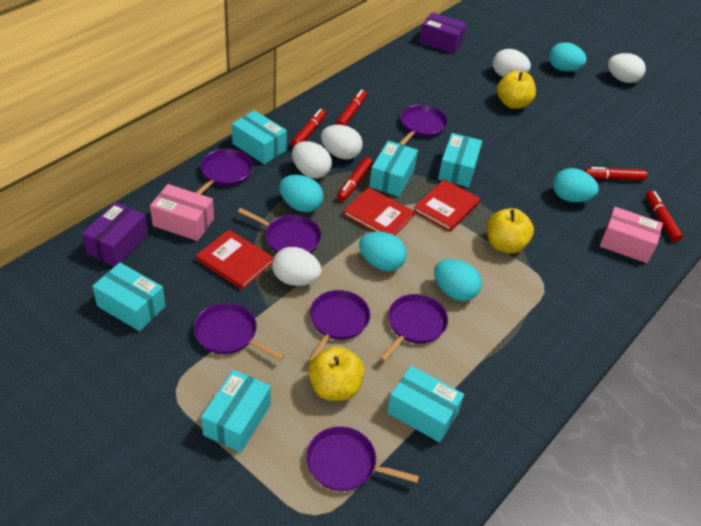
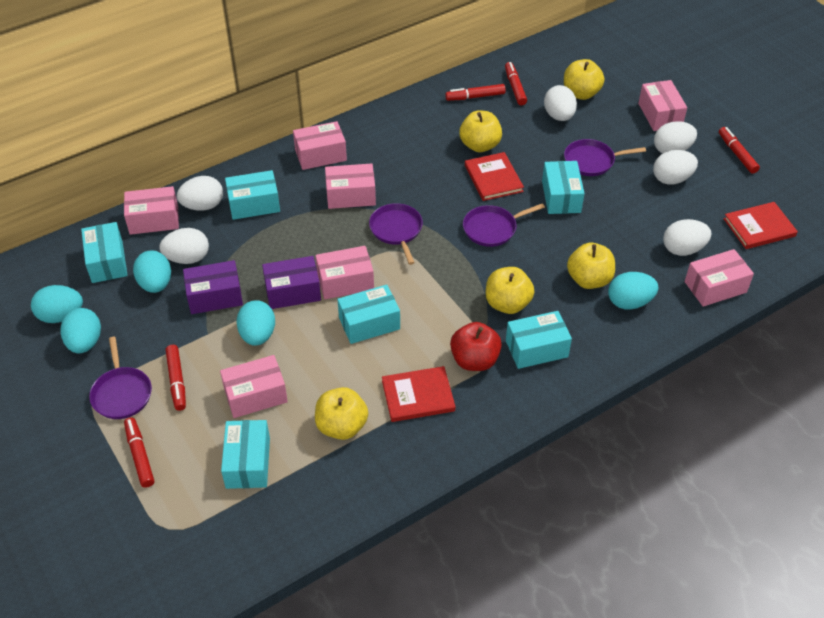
pink box: 2 -> 7
purple pan: 7 -> 4
red apple: 0 -> 1
white egg: 5 -> 6
yellow apple: 3 -> 5

